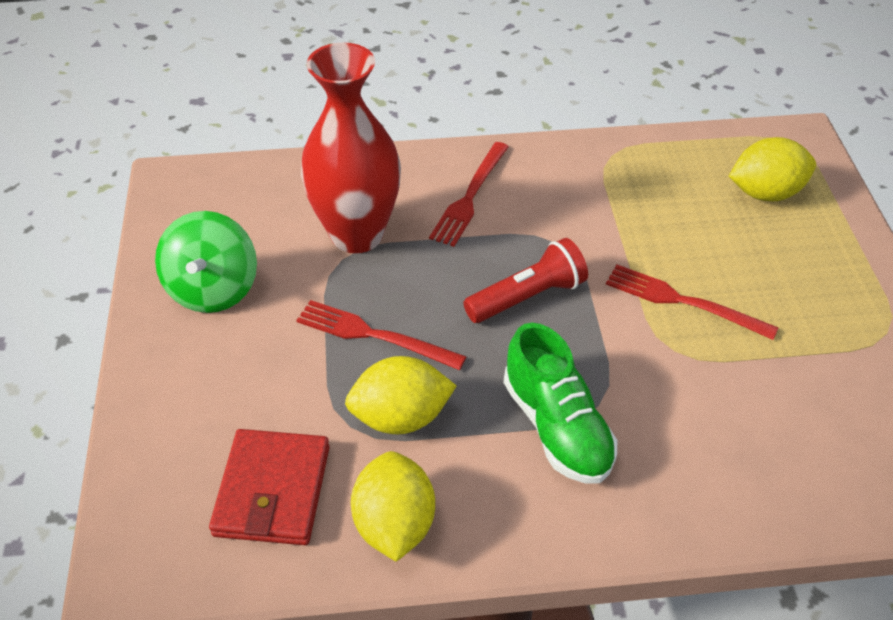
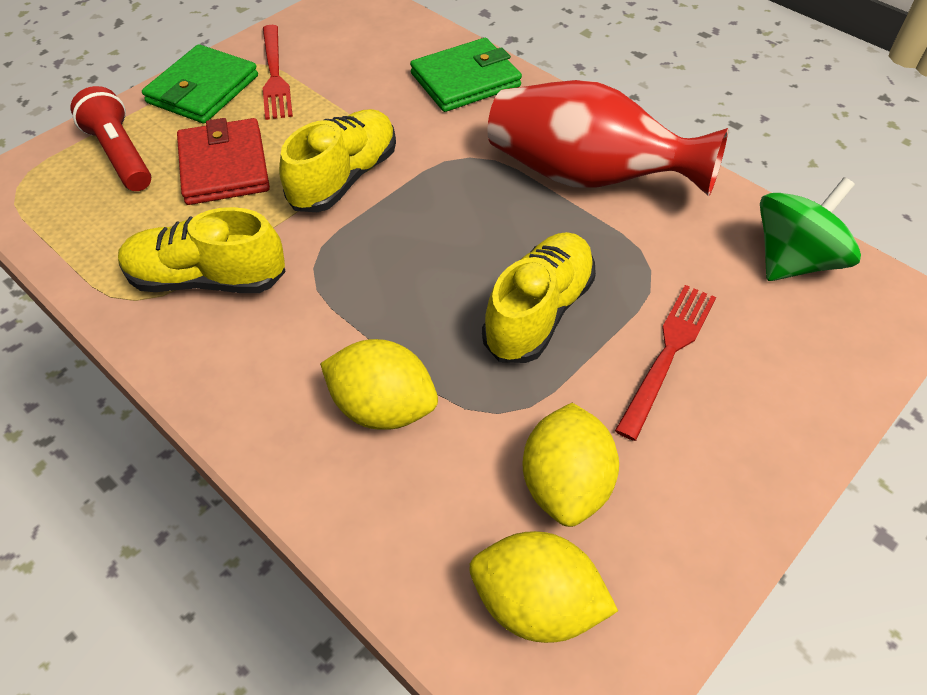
green shoe: 1 -> 0
green wallet: 0 -> 2
red fork: 3 -> 2
yellow shoe: 0 -> 3

